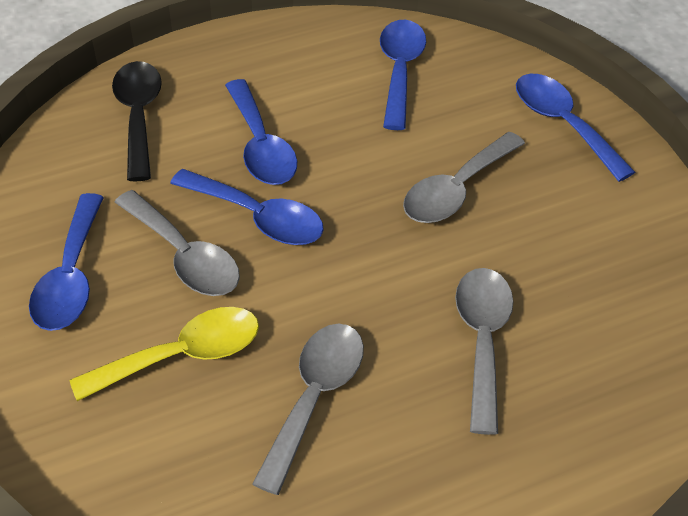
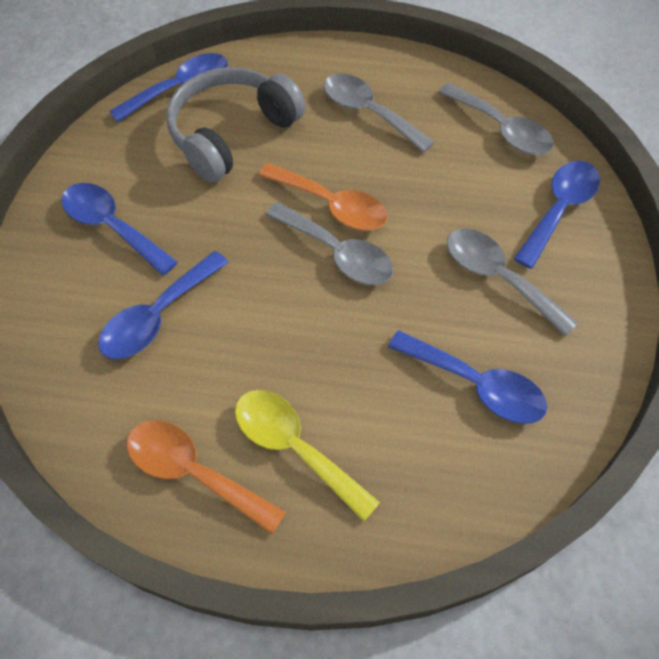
black spoon: 1 -> 0
grey headphones: 0 -> 1
orange spoon: 0 -> 2

